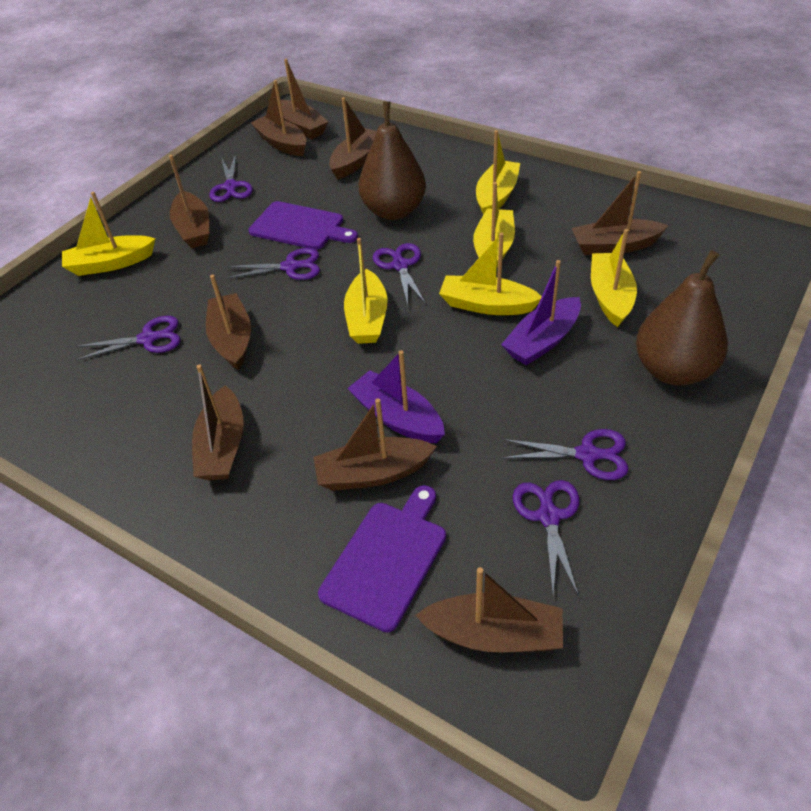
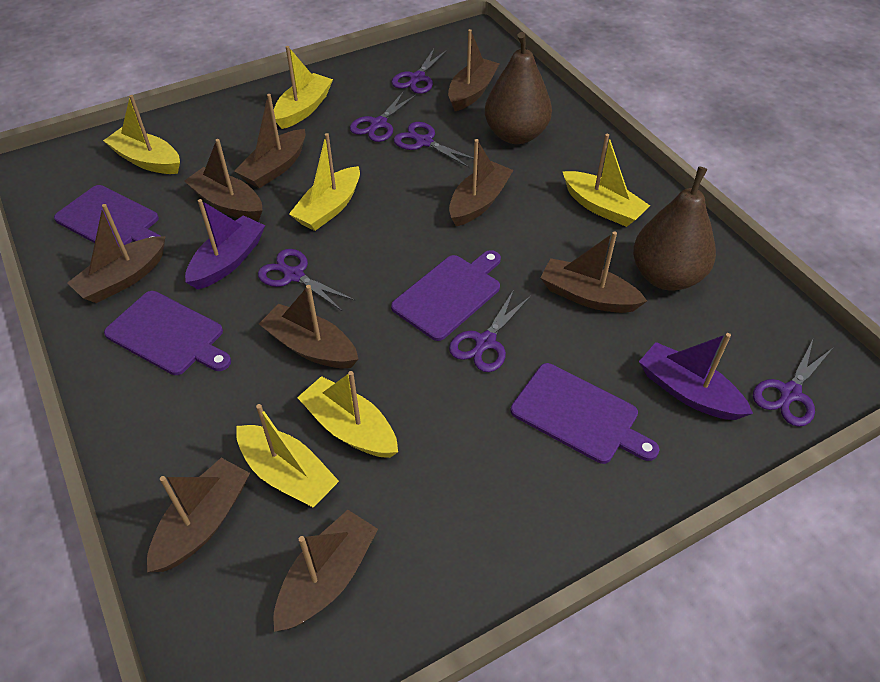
purple cutting board: 2 -> 4

